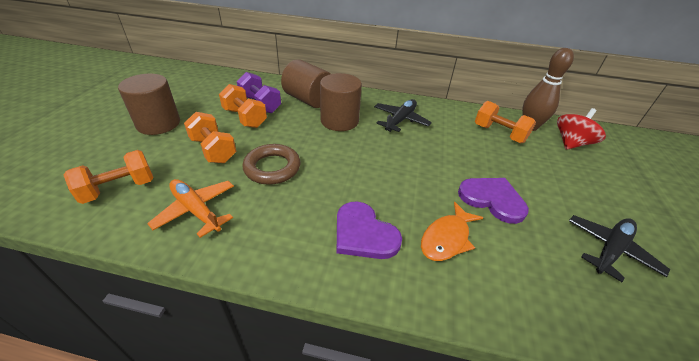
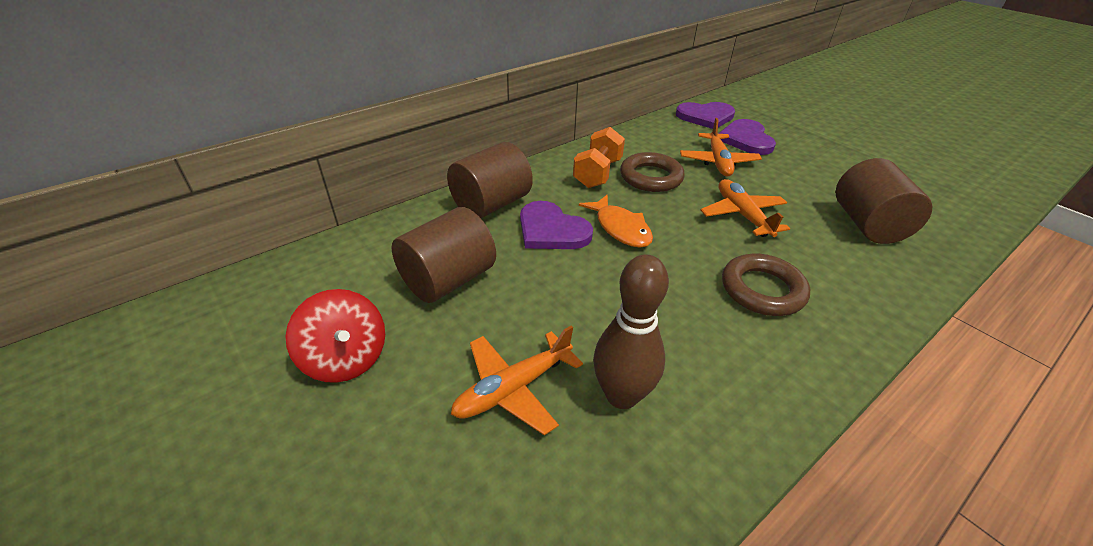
black plane: 2 -> 0
brown ring: 1 -> 2
orange dumbbell: 4 -> 1
orange plane: 1 -> 3
purple dumbbell: 1 -> 0
purple heart: 2 -> 3

